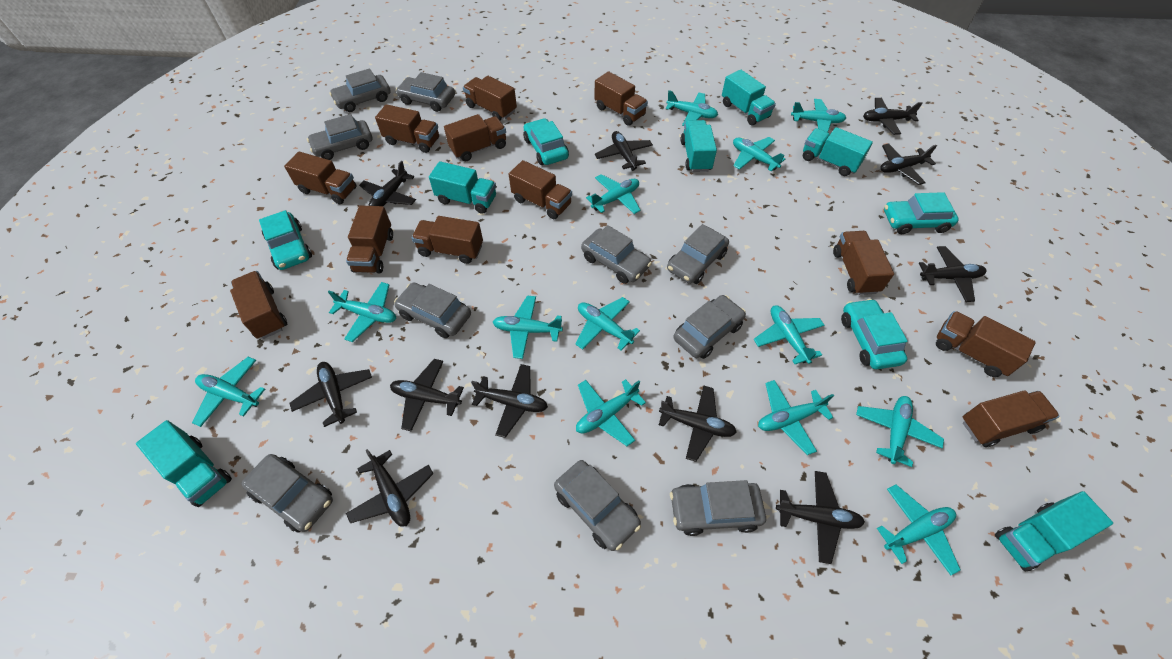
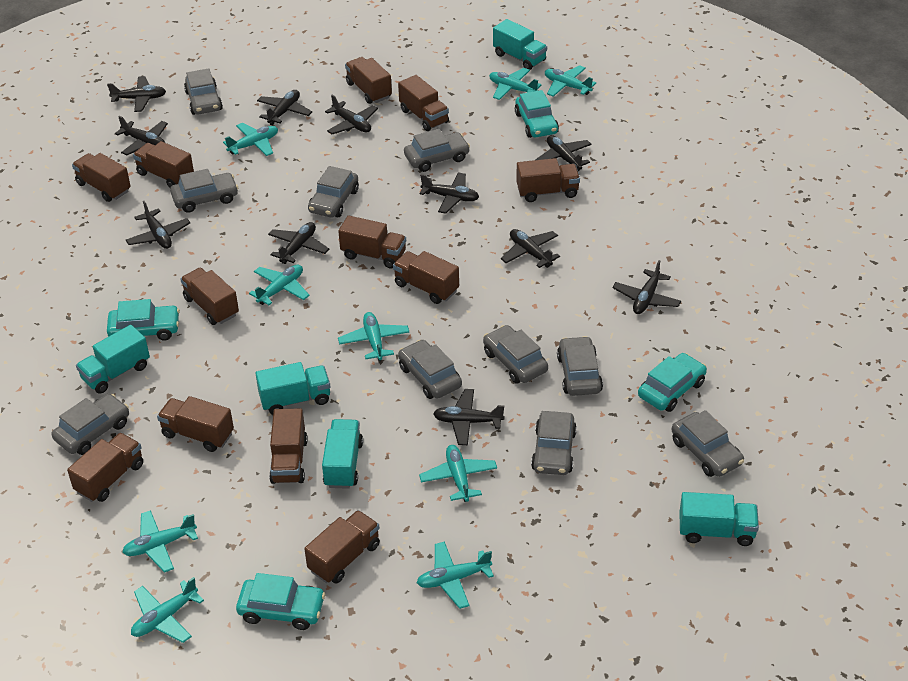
turquoise plane: 13 -> 9
turquoise truck: 6 -> 5

